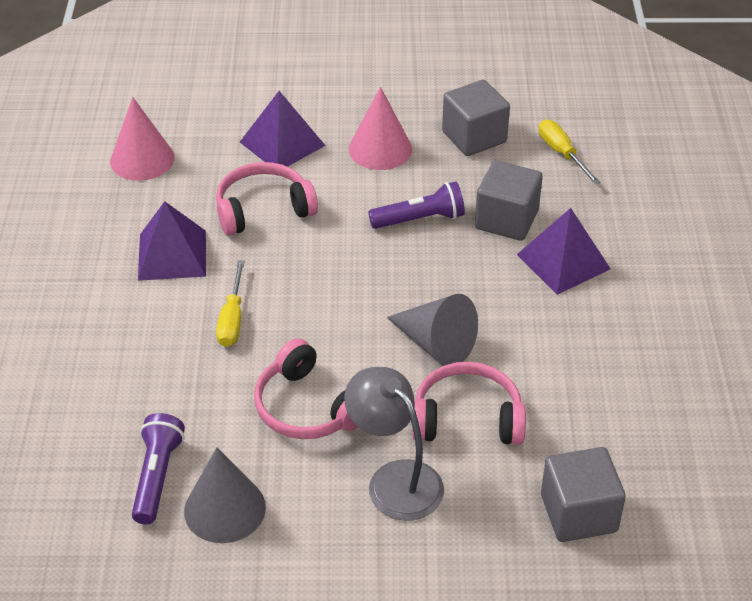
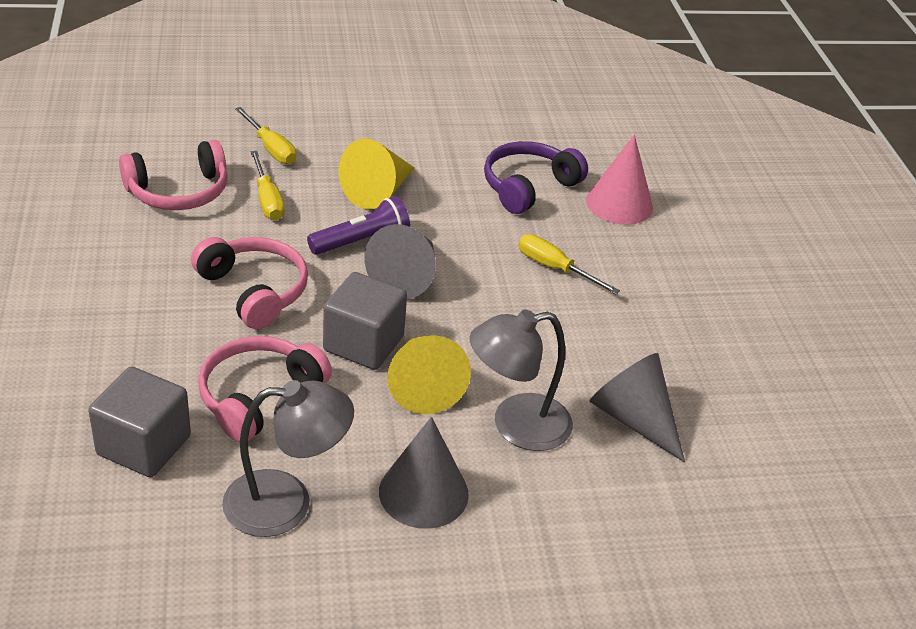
grey cone: 2 -> 3
grey cube: 3 -> 2
grey lamp: 1 -> 2
pink cone: 2 -> 1
purple flashlight: 2 -> 1
purple headphones: 0 -> 1
purple pyramid: 3 -> 0
yellow cone: 0 -> 2
yellow screwdriver: 2 -> 3

